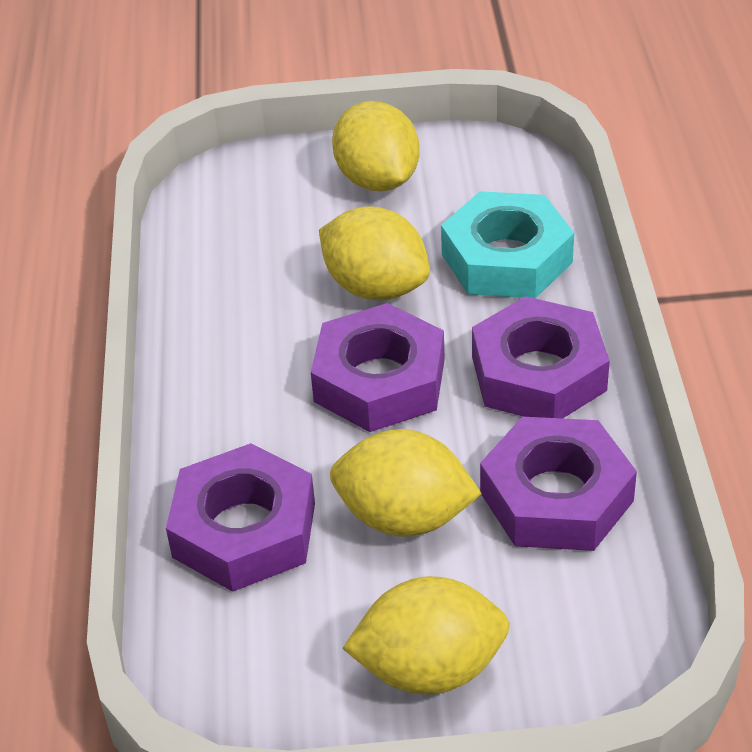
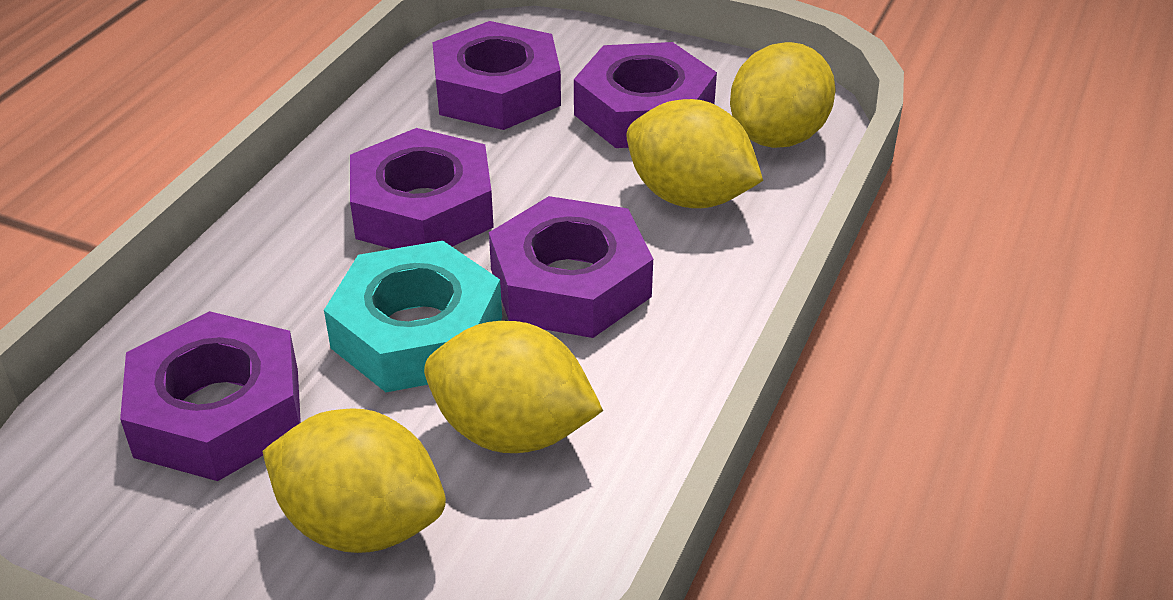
purple nut: 4 -> 5

